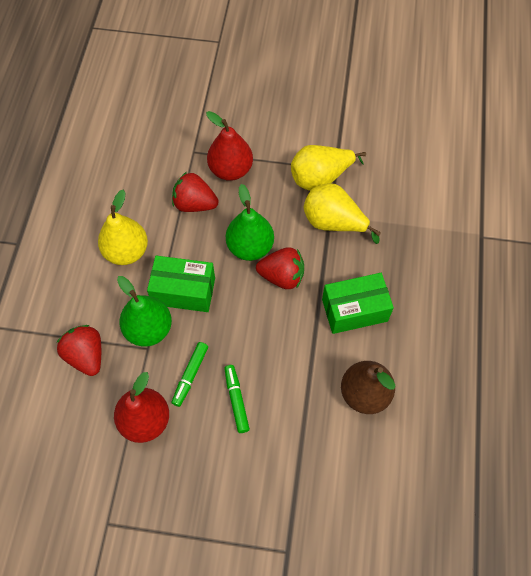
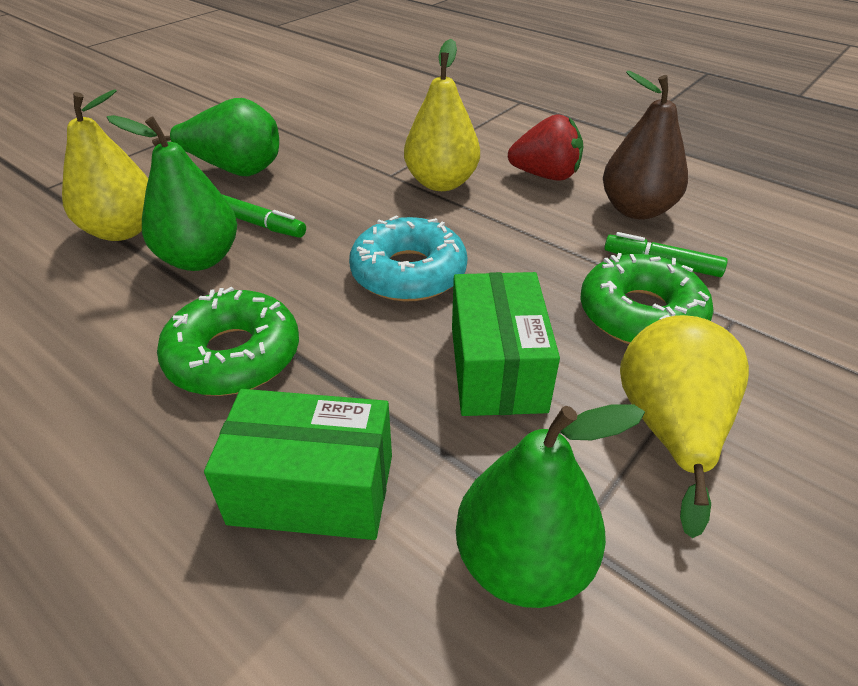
green donut: 0 -> 2
green pear: 2 -> 3
red pear: 2 -> 0
red strawberry: 3 -> 1
turquoise donut: 0 -> 1

